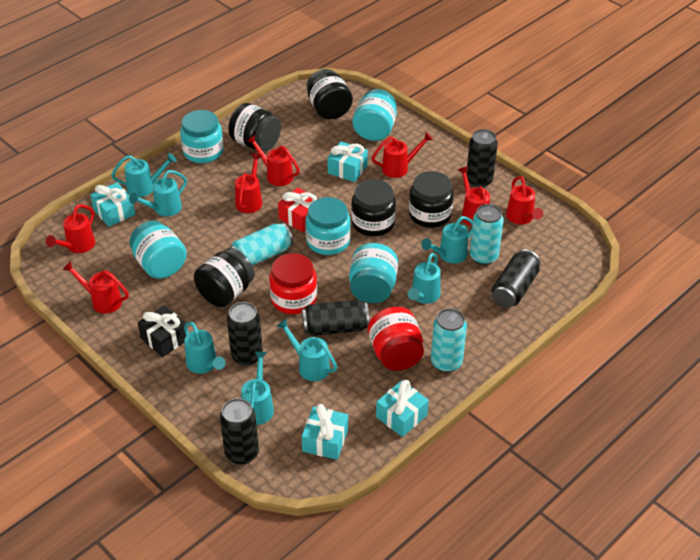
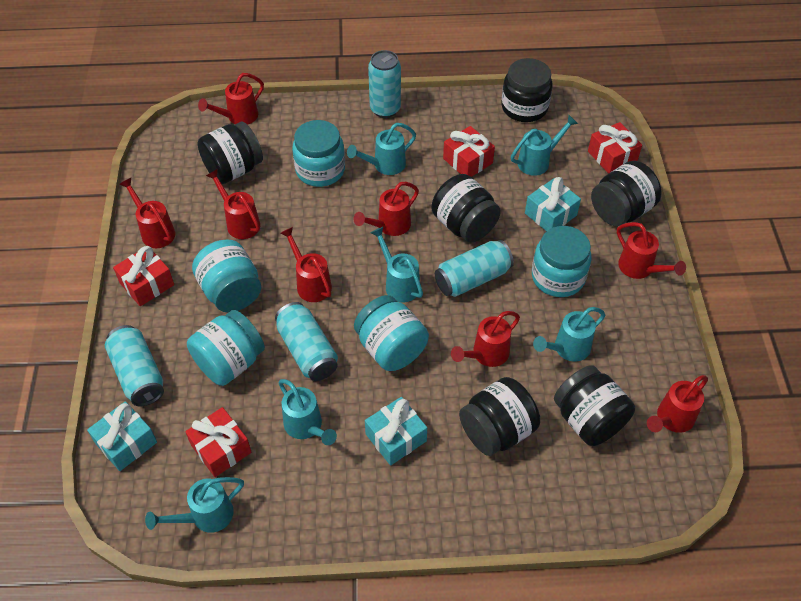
black can: 5 -> 0
black gift: 1 -> 0
black jar: 5 -> 6
red gift: 1 -> 4
red jar: 2 -> 0
red watering can: 7 -> 8
turquoise can: 3 -> 4
turquoise gift: 4 -> 3
turquoise watering can: 7 -> 6

